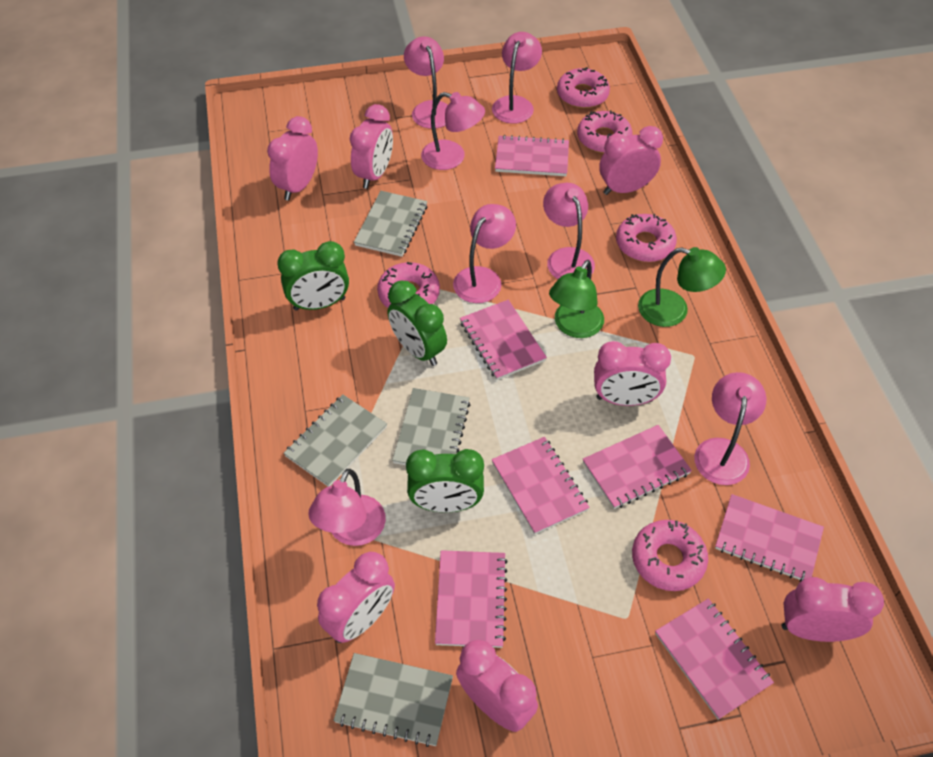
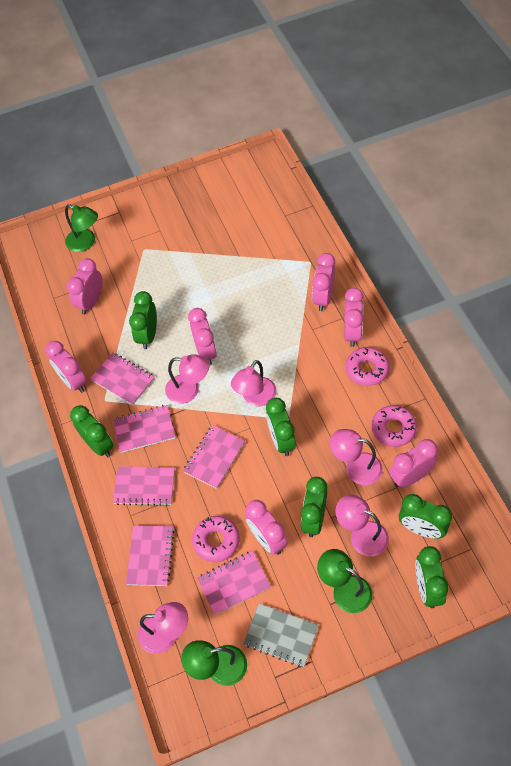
green clock: 3 -> 6
green lamp: 2 -> 3
grey notebook: 4 -> 1
pink donut: 5 -> 3
pink lamp: 7 -> 5
pink notebook: 7 -> 6

